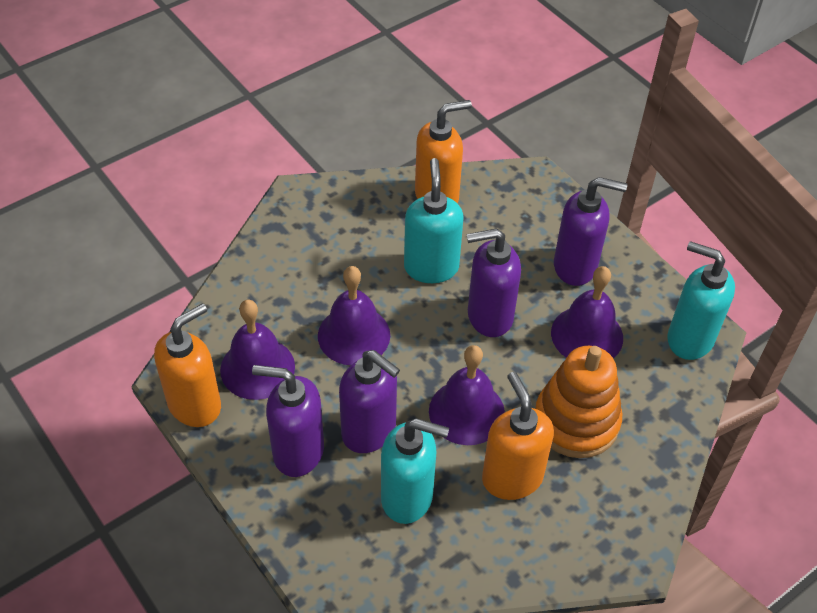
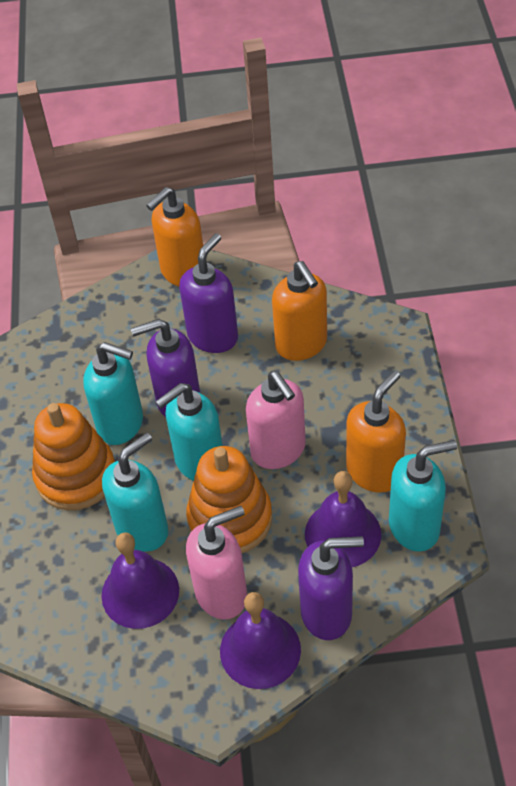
orange stacking toy: 1 -> 2
pink soap dispenser: 0 -> 2
purple bell: 4 -> 3
purple soap dispenser: 4 -> 3
turquoise soap dispenser: 3 -> 4

